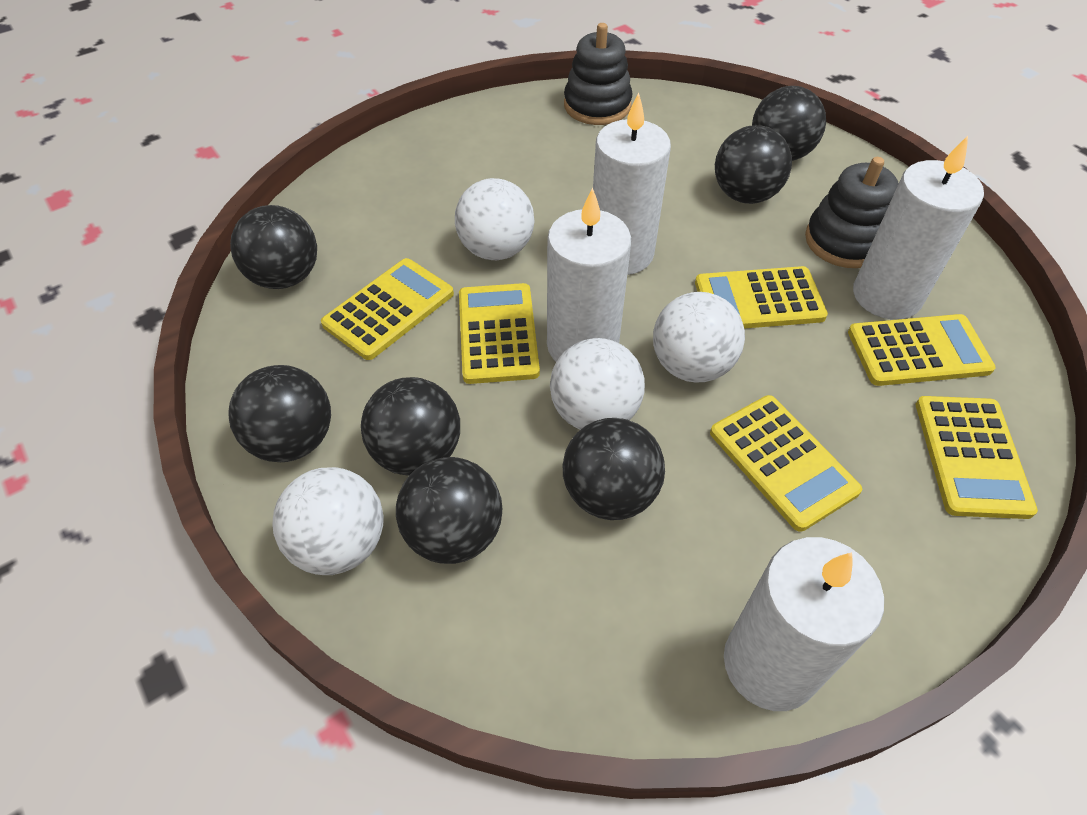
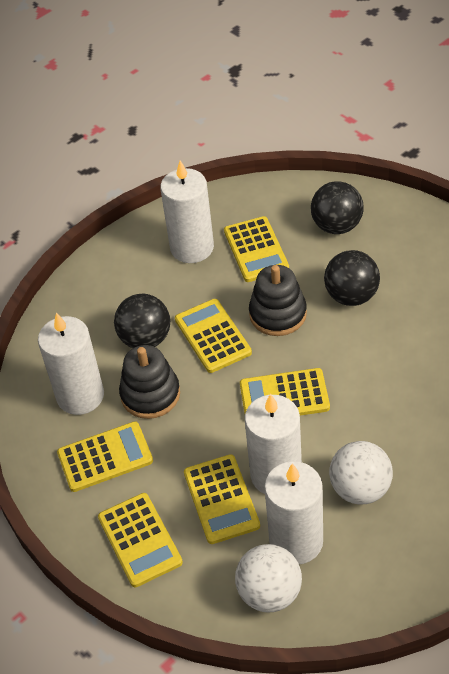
black ball: 7 -> 3
white ball: 4 -> 2

